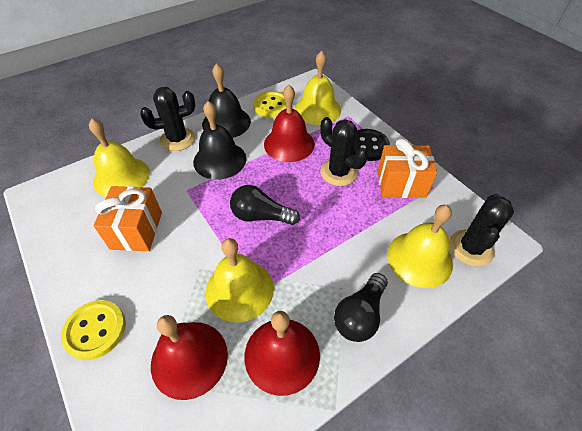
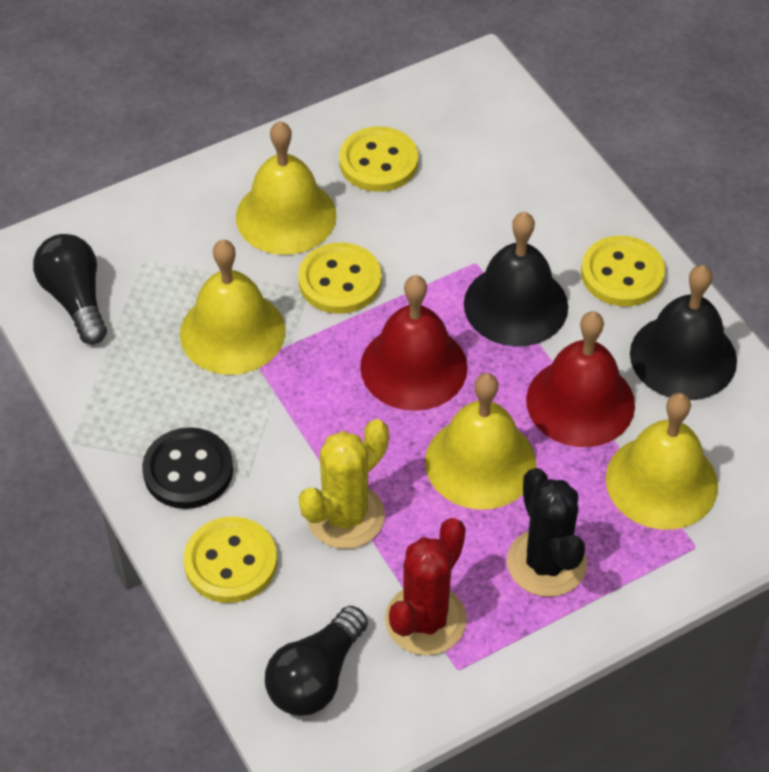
black cactus: 3 -> 1
orange gift: 2 -> 0
red bell: 3 -> 2
red cactus: 0 -> 1
yellow button: 2 -> 4
yellow cactus: 0 -> 1

